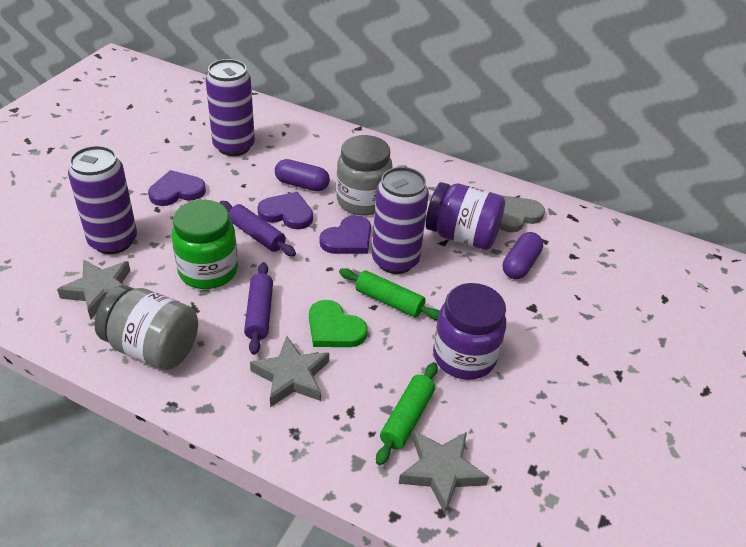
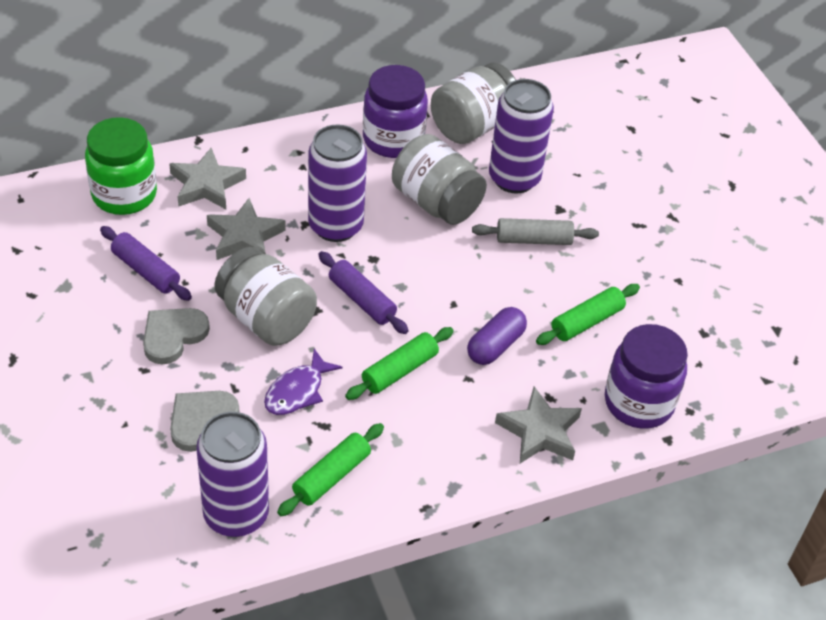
green heart: 1 -> 0
green rolling pin: 2 -> 3
grey heart: 1 -> 2
grey jar: 2 -> 3
grey rolling pin: 0 -> 1
purple capsule: 2 -> 1
purple fish: 0 -> 1
purple heart: 3 -> 0

